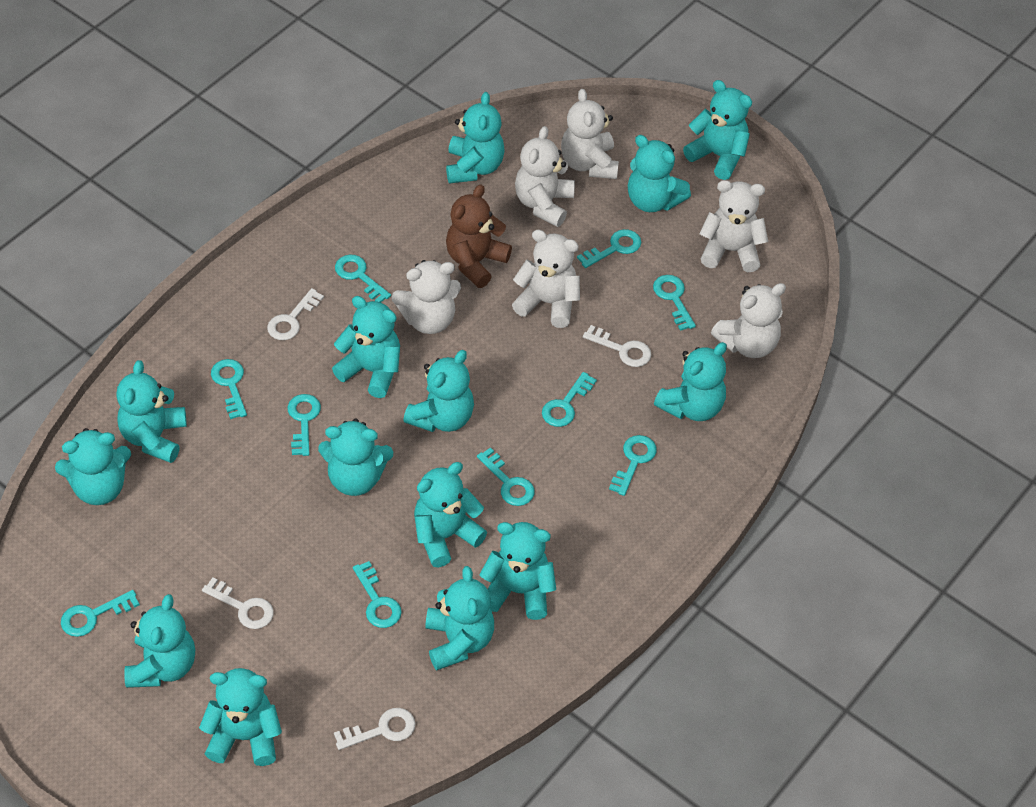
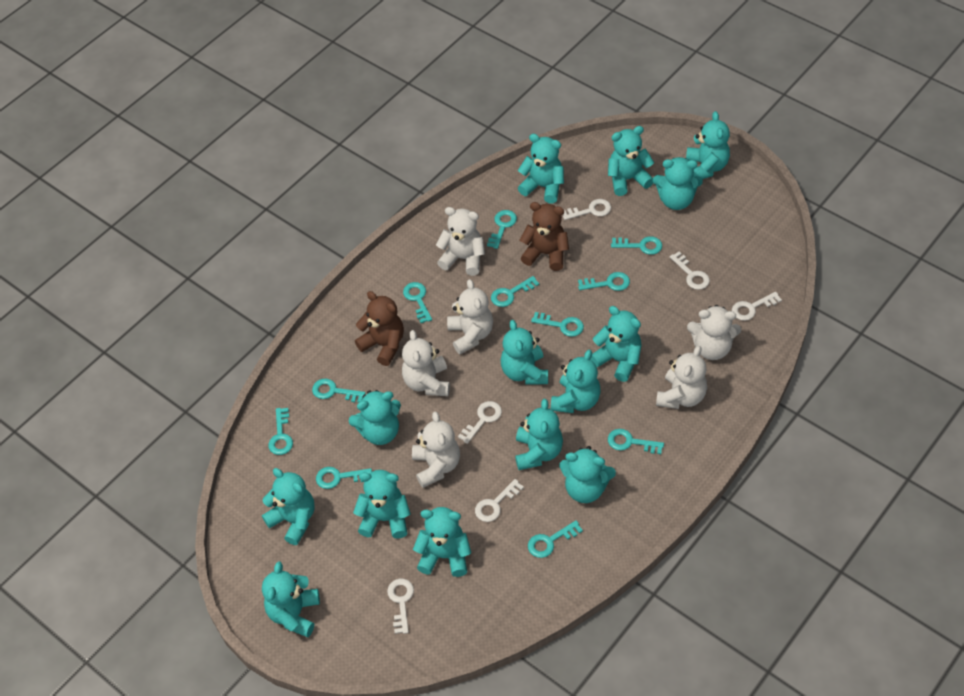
brown teddy bear: 1 -> 2
turquoise key: 10 -> 11
white key: 4 -> 6

